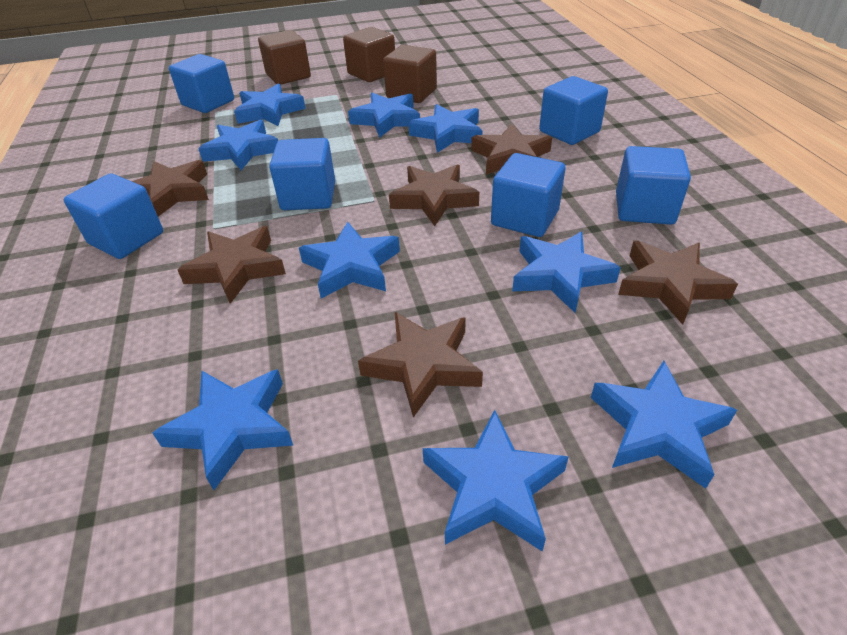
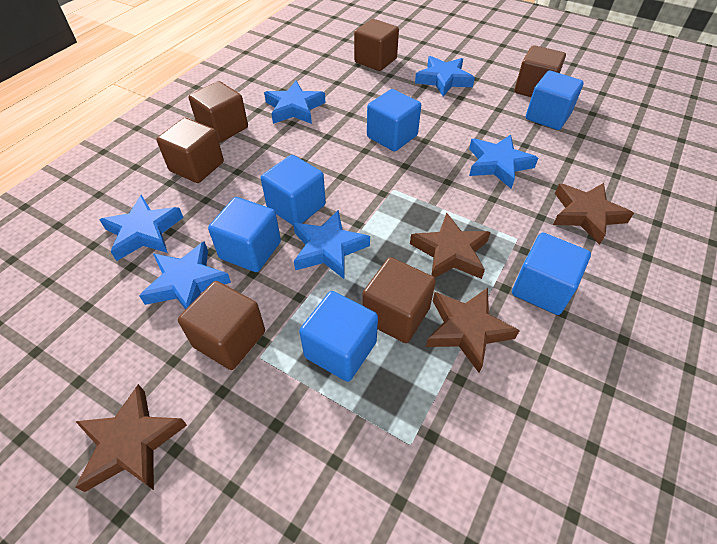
blue star: 9 -> 6
brown cube: 3 -> 6
brown star: 6 -> 4

